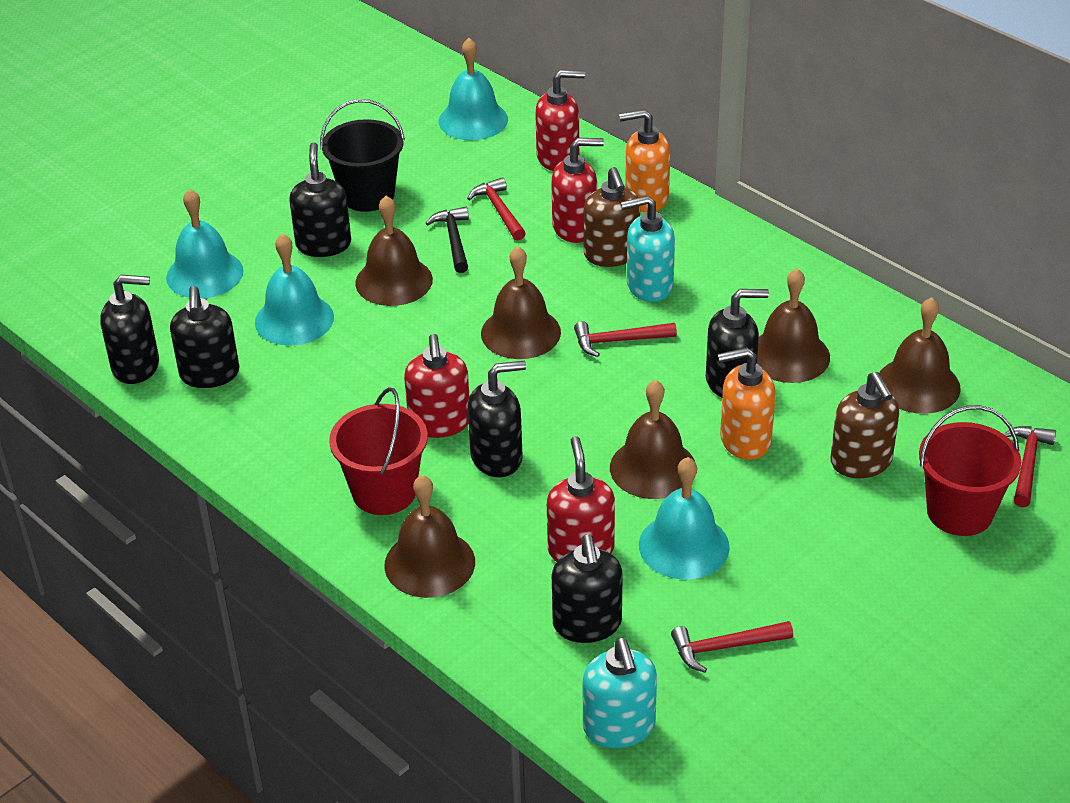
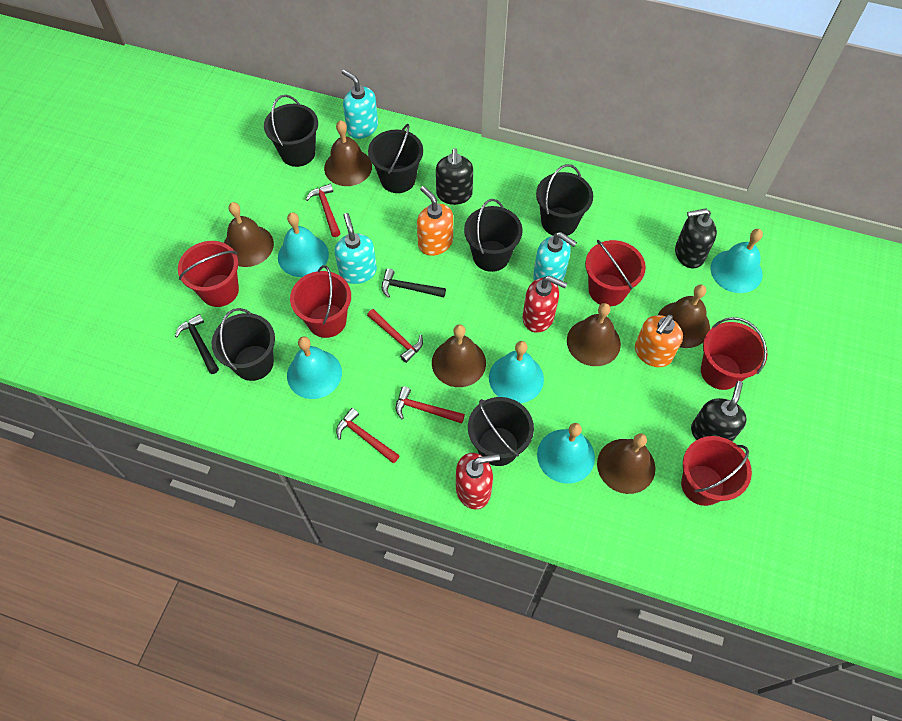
black bucket: 1 -> 6
black hammer: 1 -> 2
black soap dispenser: 6 -> 3
brown soap dispenser: 2 -> 0
red bucket: 2 -> 5
red soap dispenser: 4 -> 2
turquoise bell: 4 -> 5
turquoise soap dispenser: 2 -> 3

